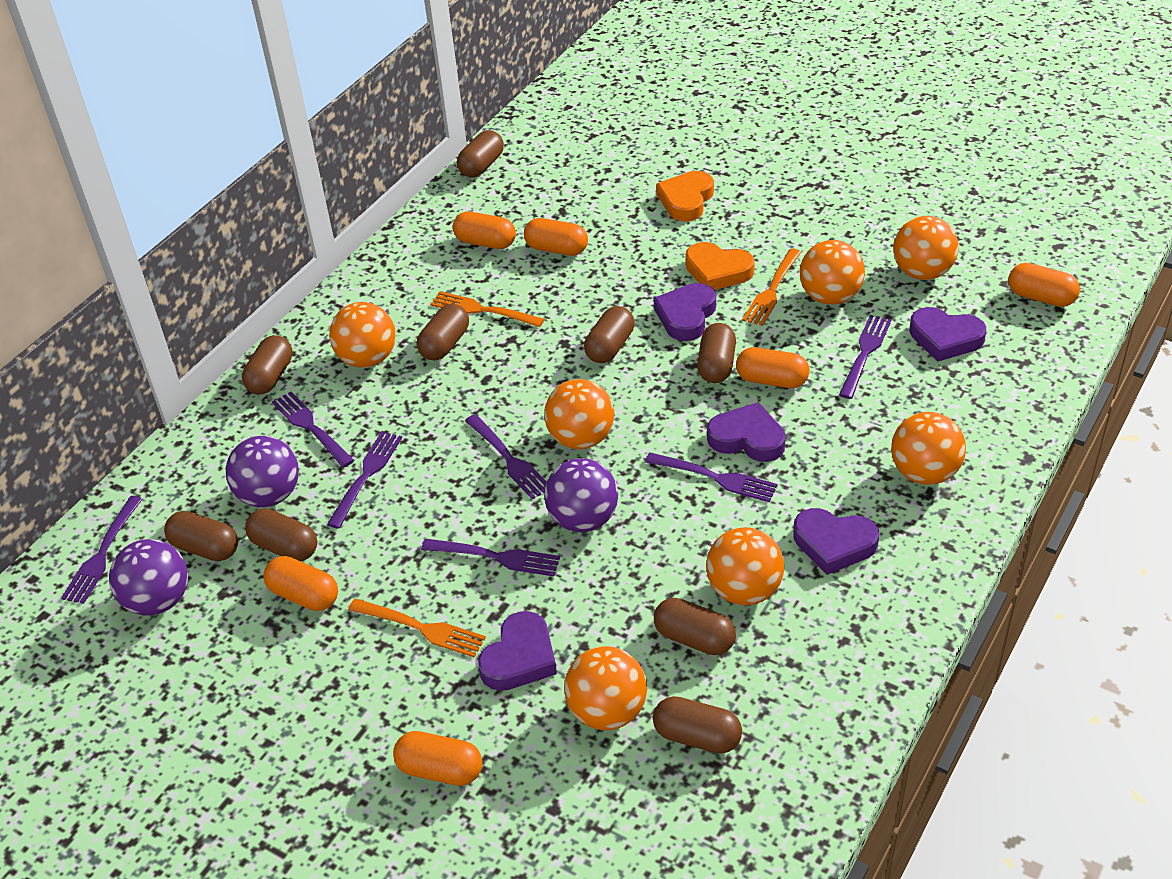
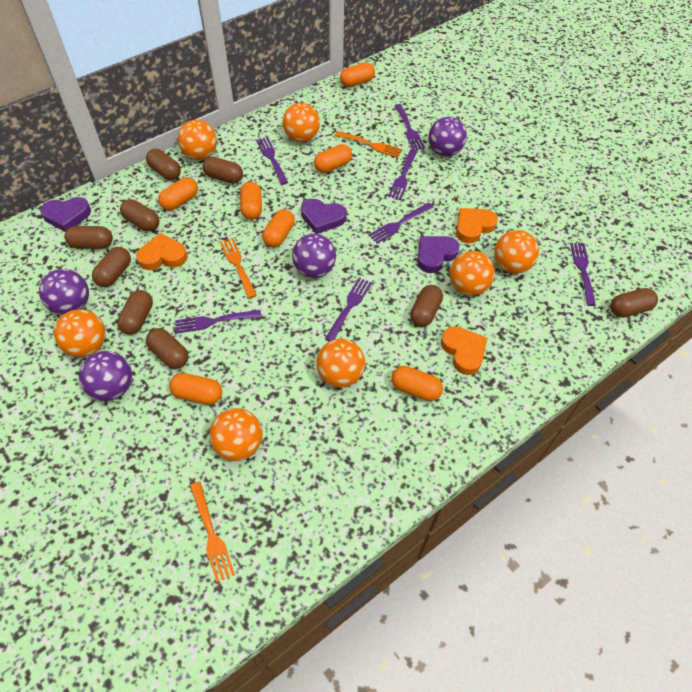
orange capsule: 6 -> 7
orange heart: 2 -> 3
purple ball: 3 -> 4
purple heart: 5 -> 3

